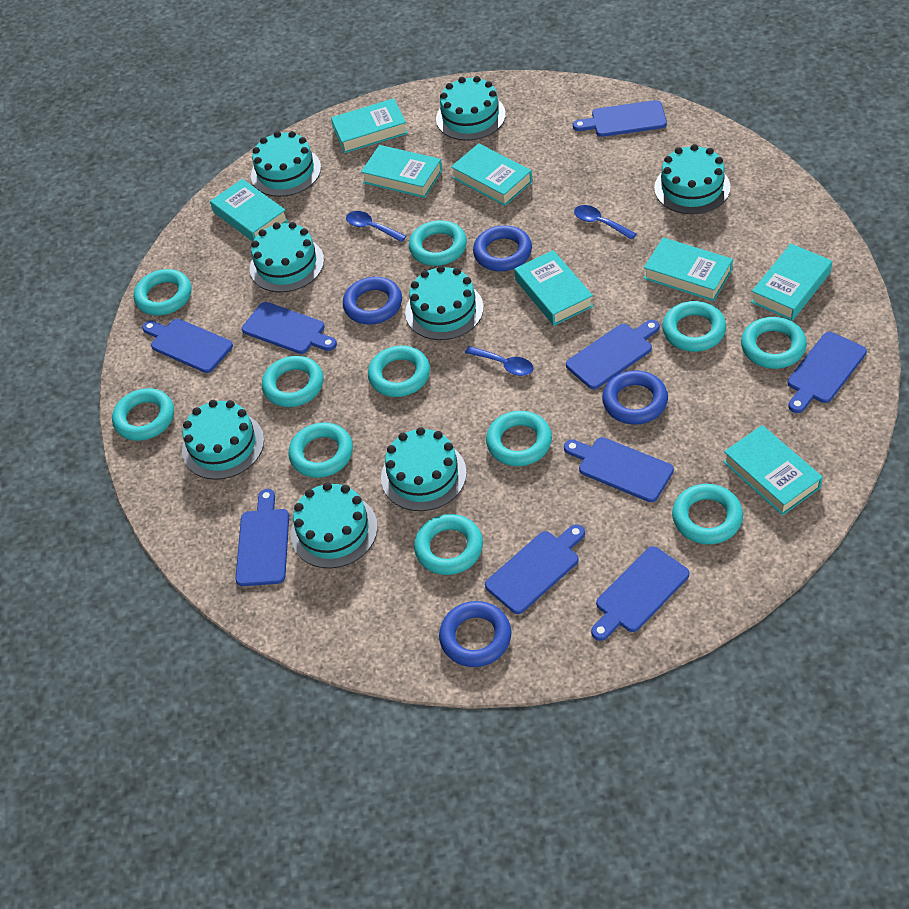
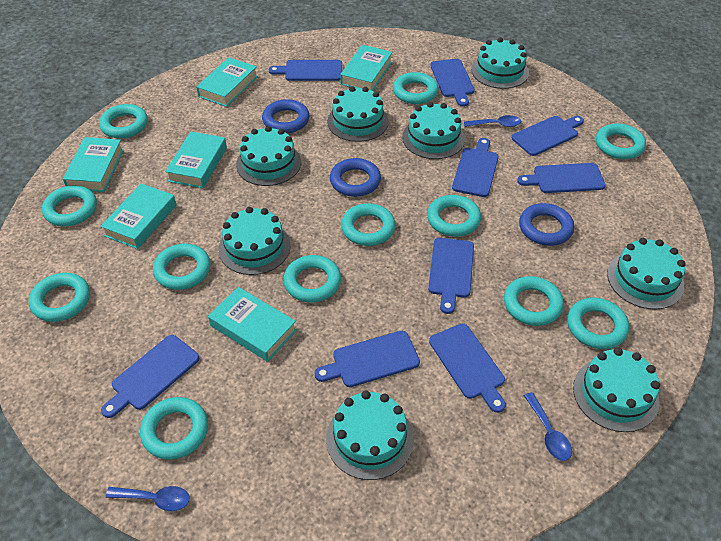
blue ring: 4 -> 3
turquoise book: 8 -> 6
turquoise ring: 11 -> 12

